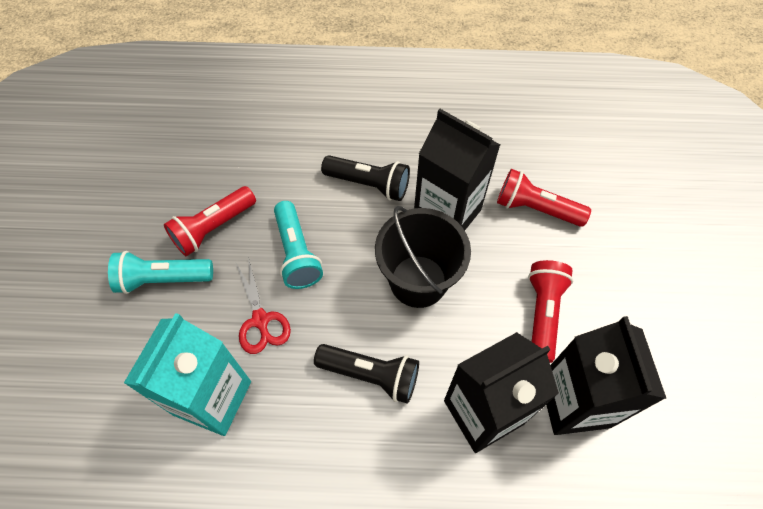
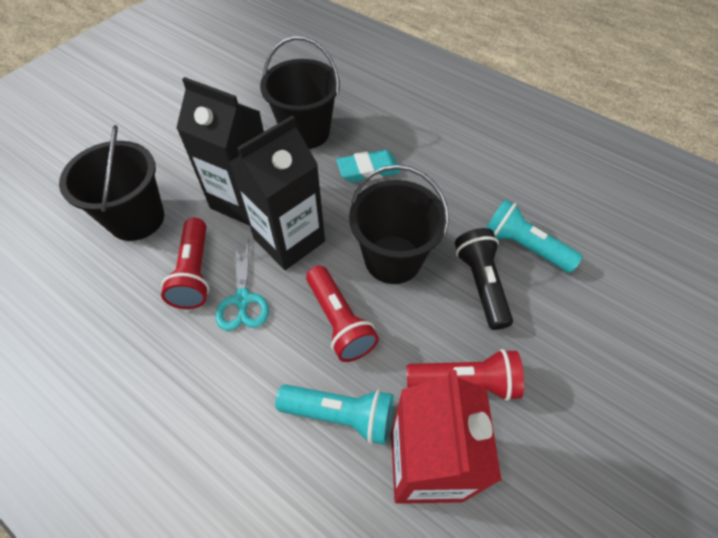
black bucket: 1 -> 3
black carton: 3 -> 2
black flashlight: 2 -> 1
red carton: 0 -> 1
red scissors: 1 -> 0
turquoise carton: 1 -> 0
turquoise eraser: 0 -> 1
turquoise scissors: 0 -> 1

